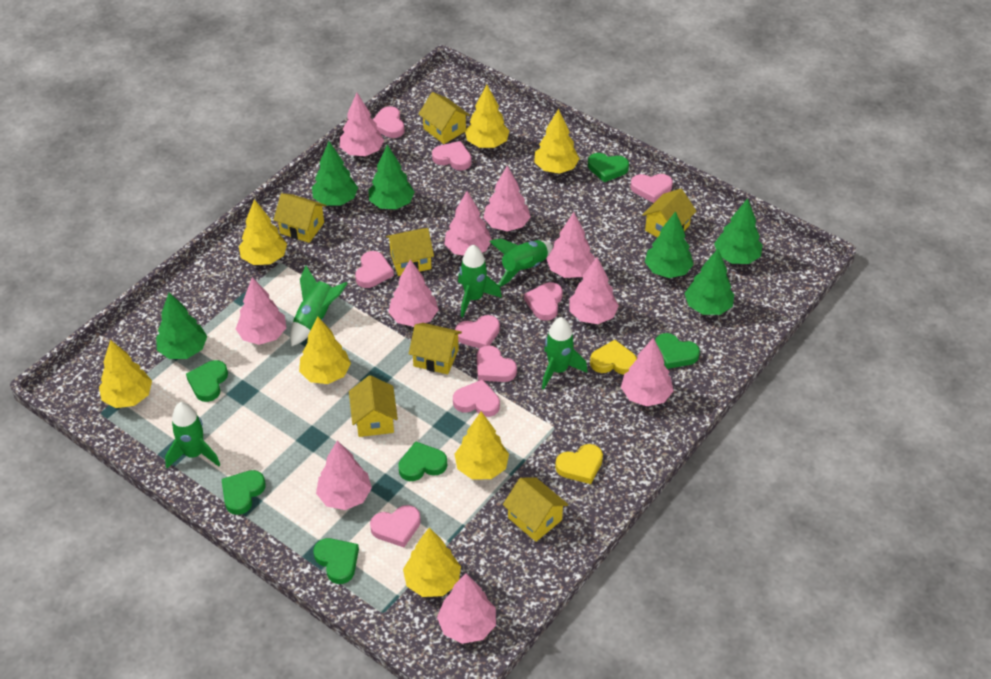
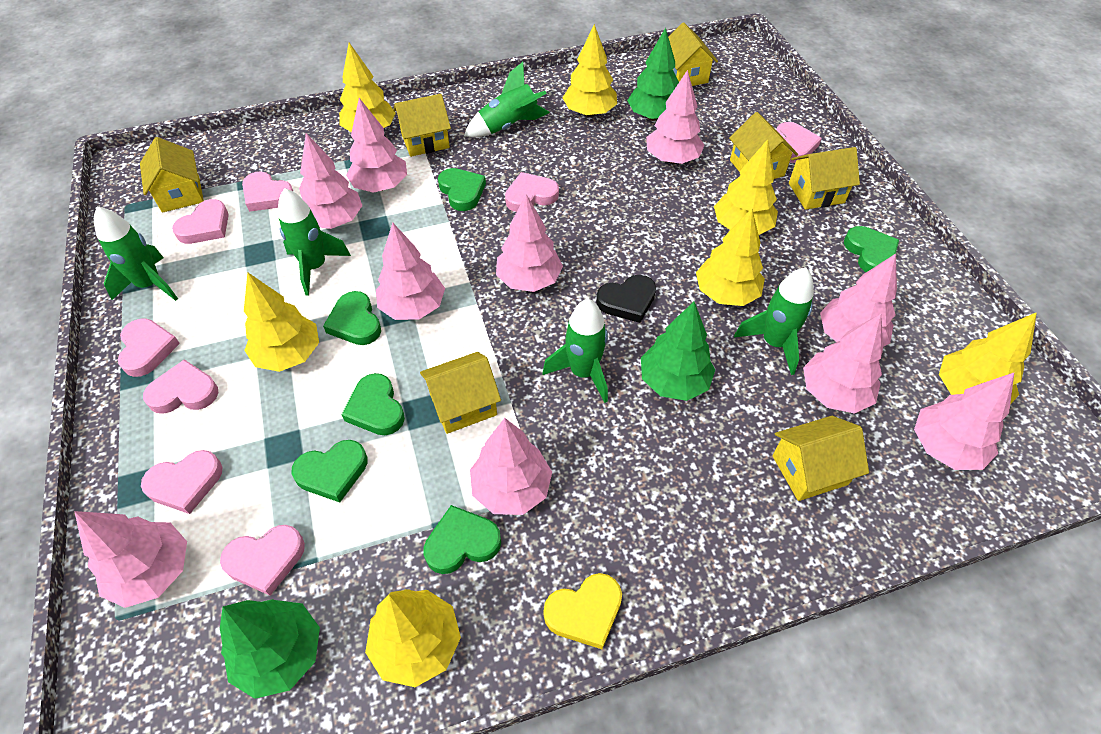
black heart: 0 -> 1
green tree: 6 -> 3
pink heart: 9 -> 8
yellow heart: 2 -> 1

